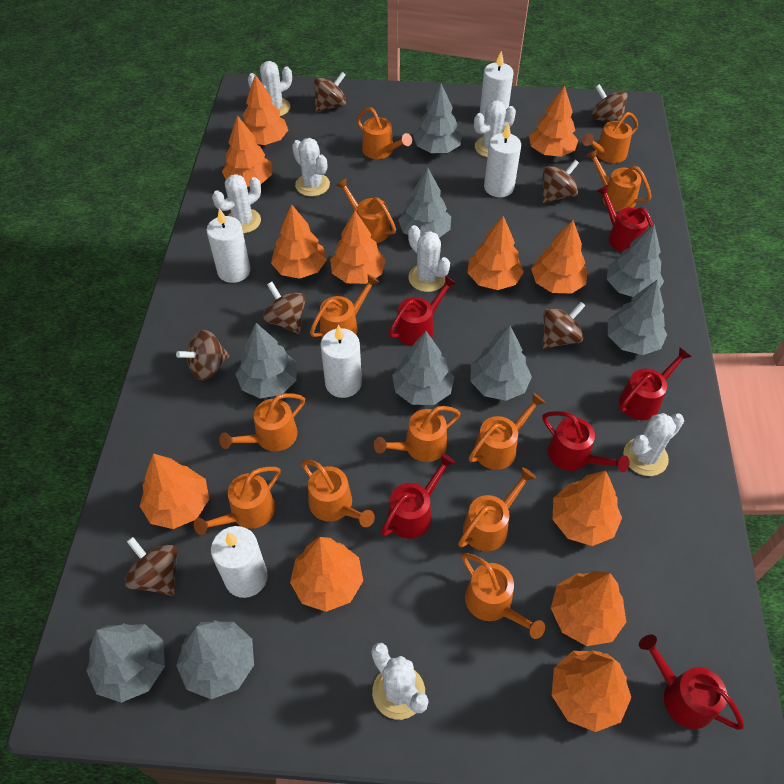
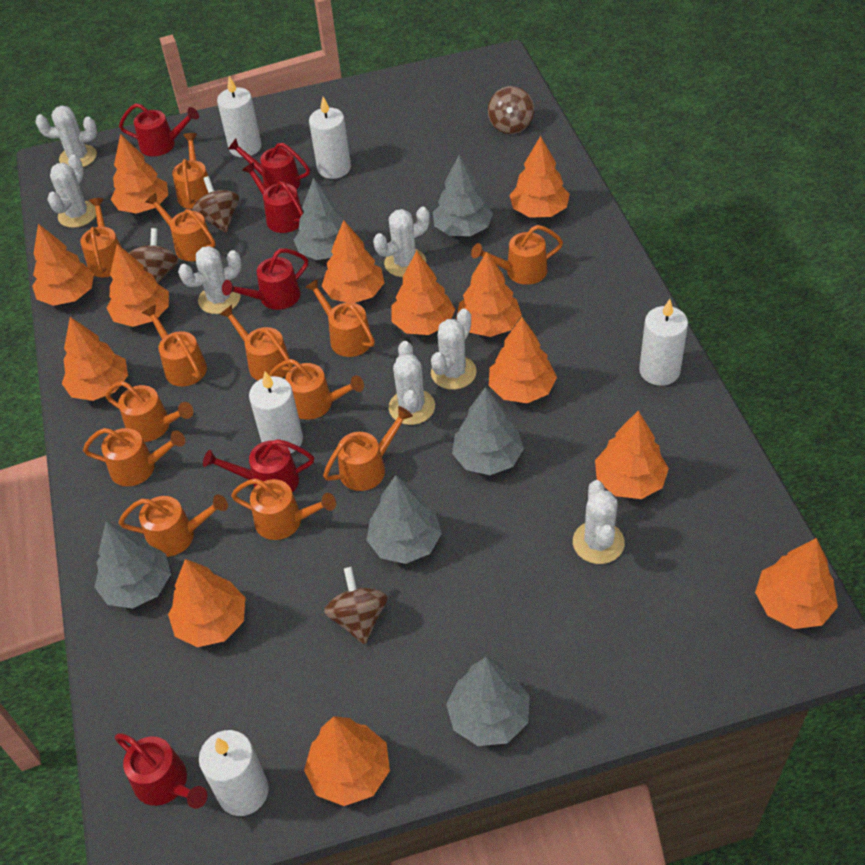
brown spinning top: 7 -> 4
grey tree: 9 -> 6
orange tree: 12 -> 13
orange watering can: 12 -> 13

